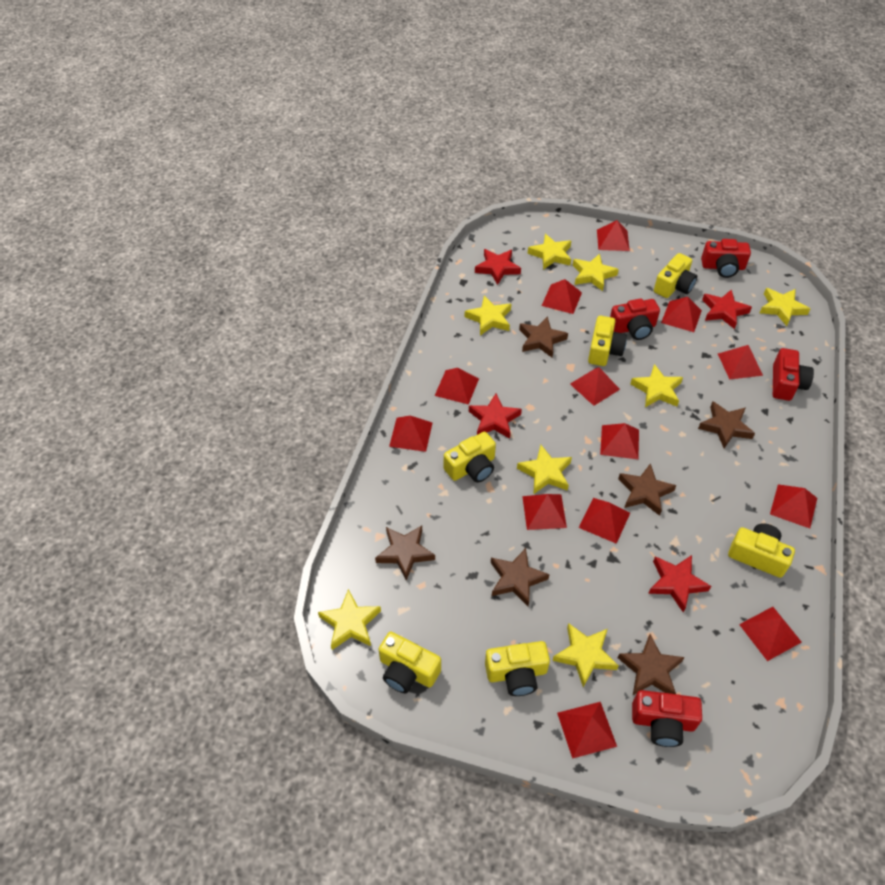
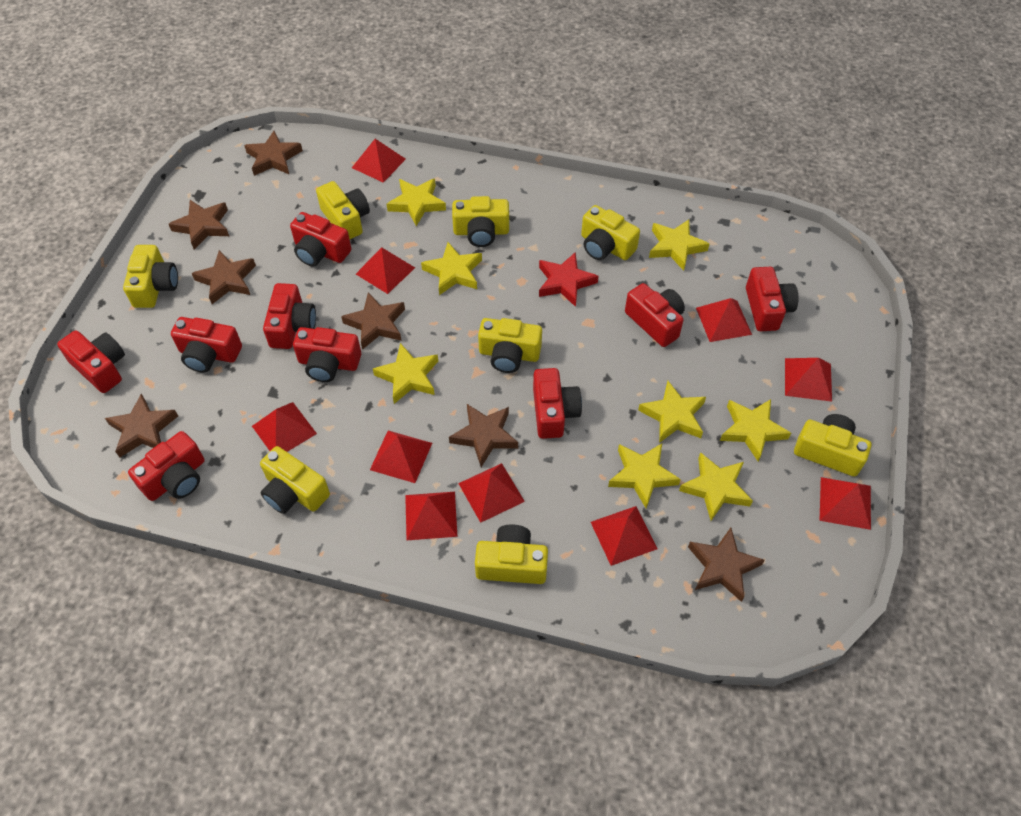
brown star: 6 -> 7
red camera: 4 -> 9
red pyramid: 13 -> 10
red star: 4 -> 1
yellow camera: 6 -> 8

